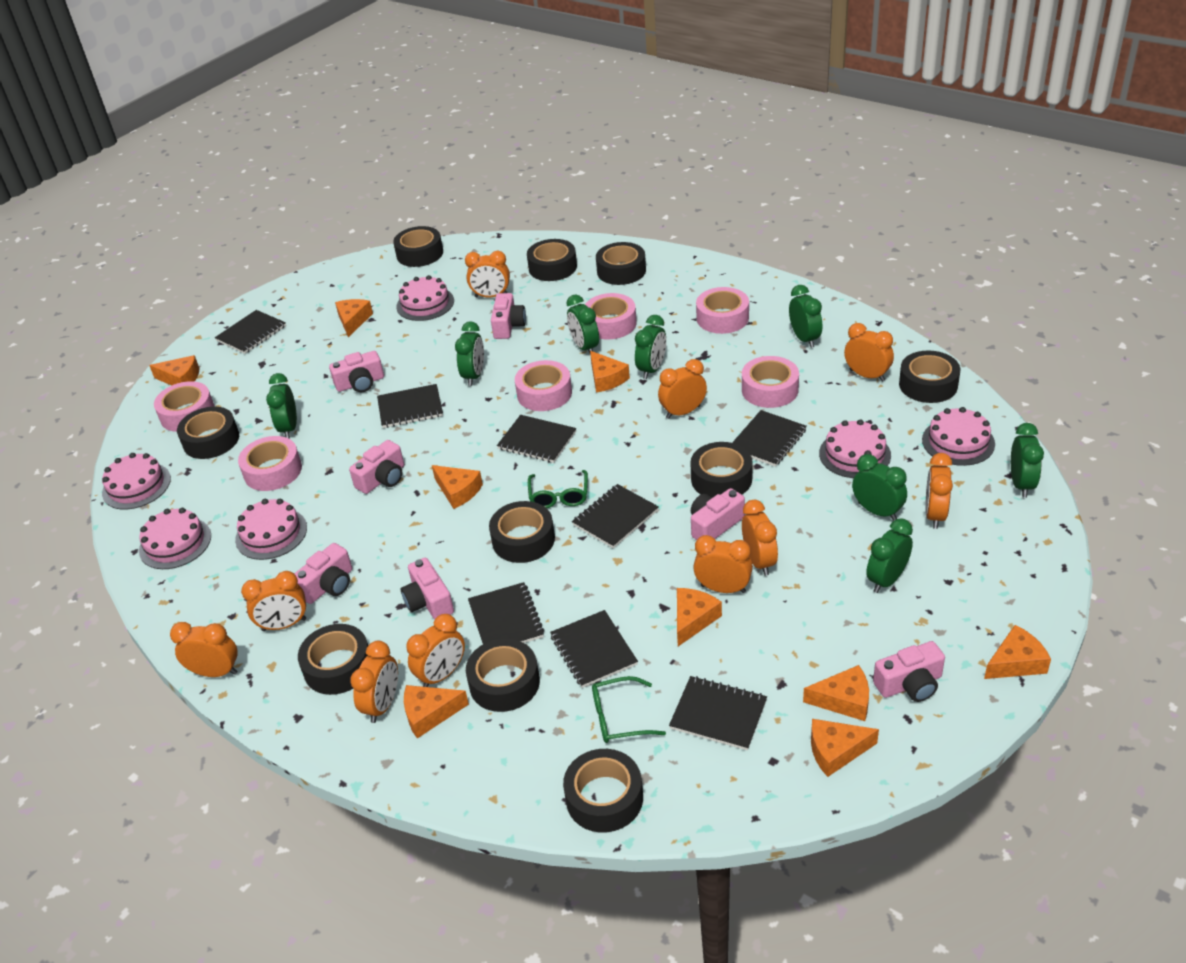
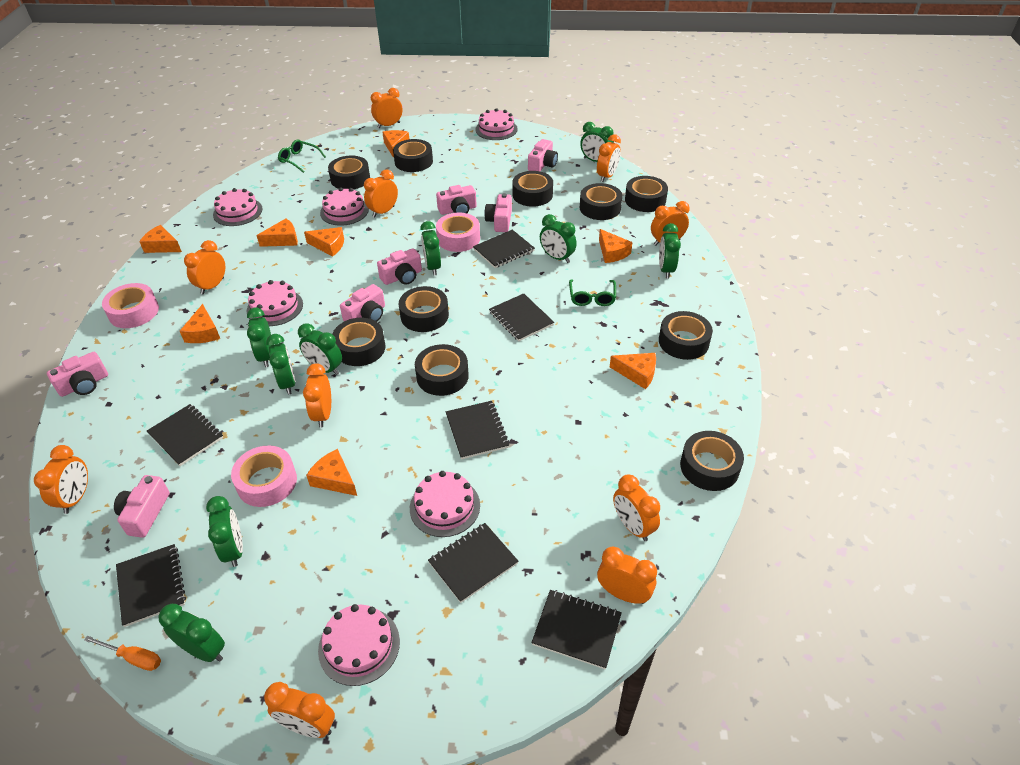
black notebook: 8 -> 7
green clock: 8 -> 9
orange cheese: 9 -> 8
orange screwdriver: 0 -> 1
pink tape: 6 -> 3

